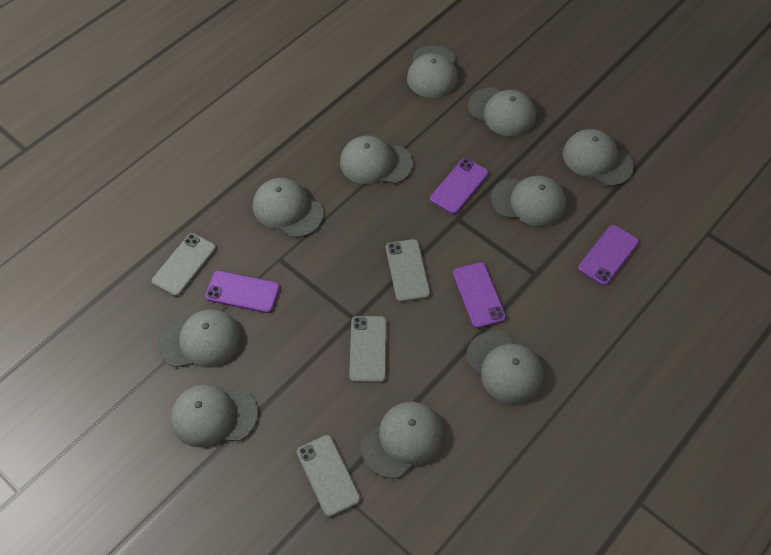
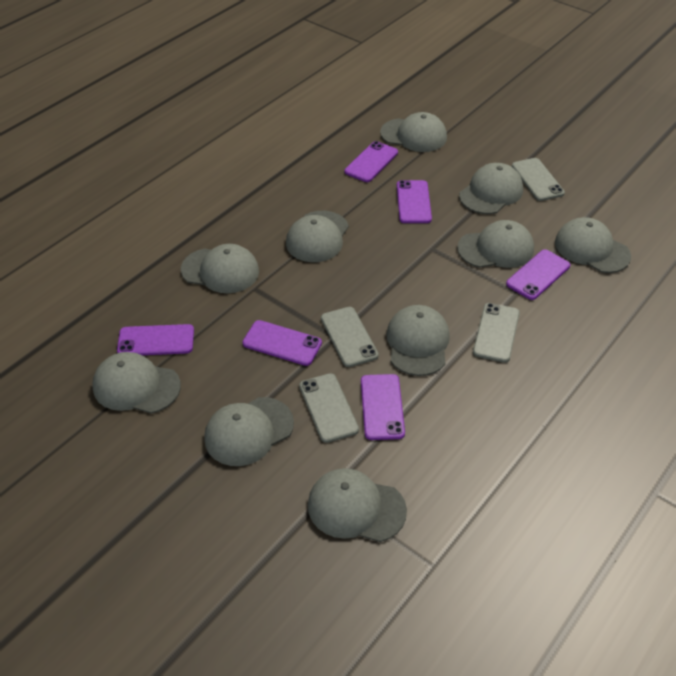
purple phone: 4 -> 6

